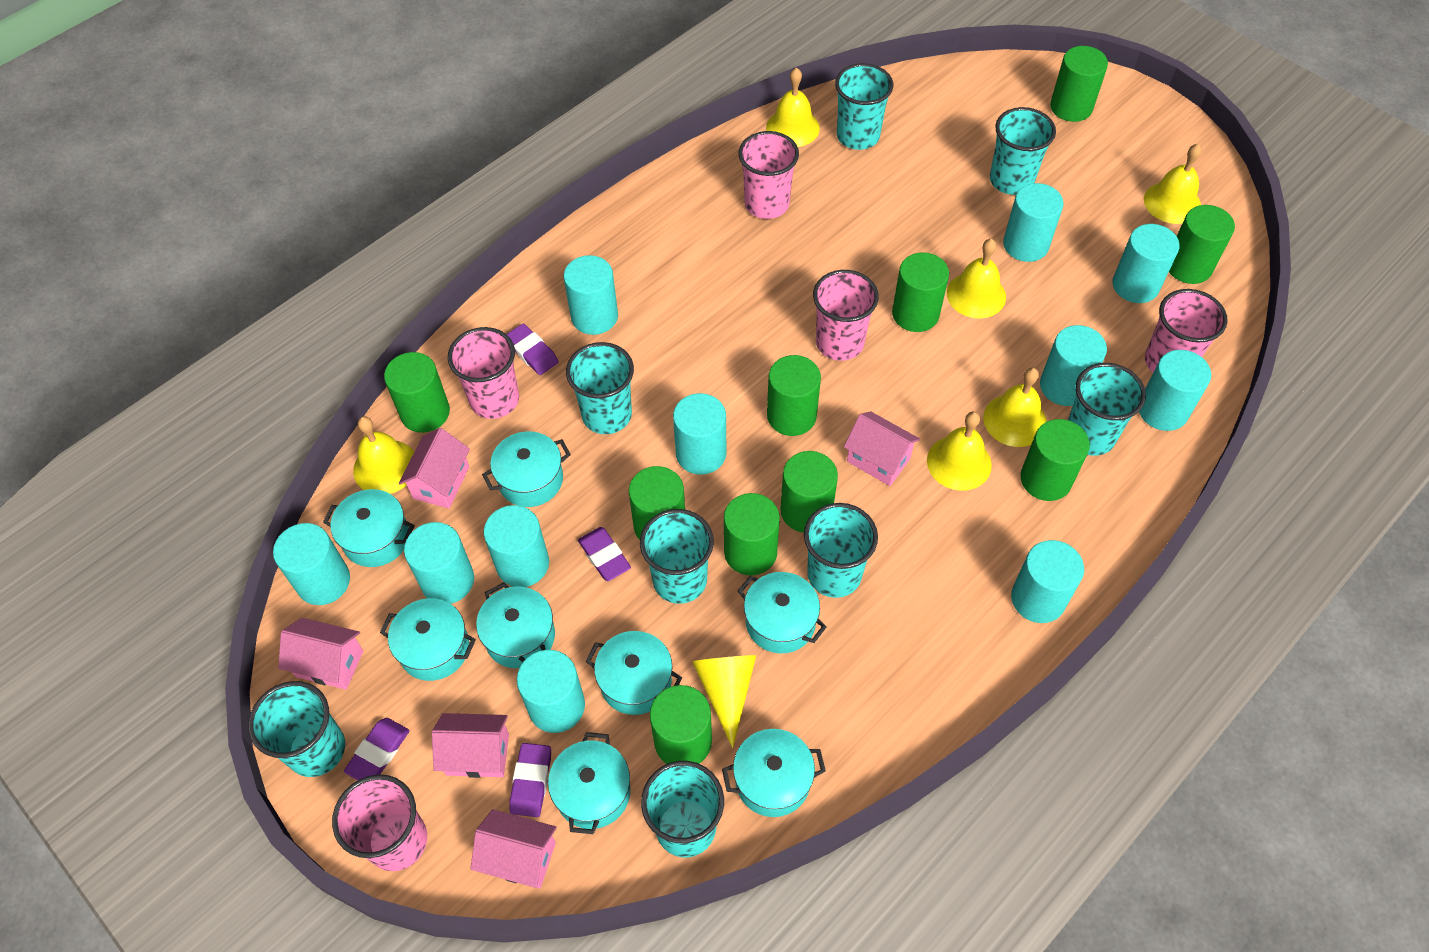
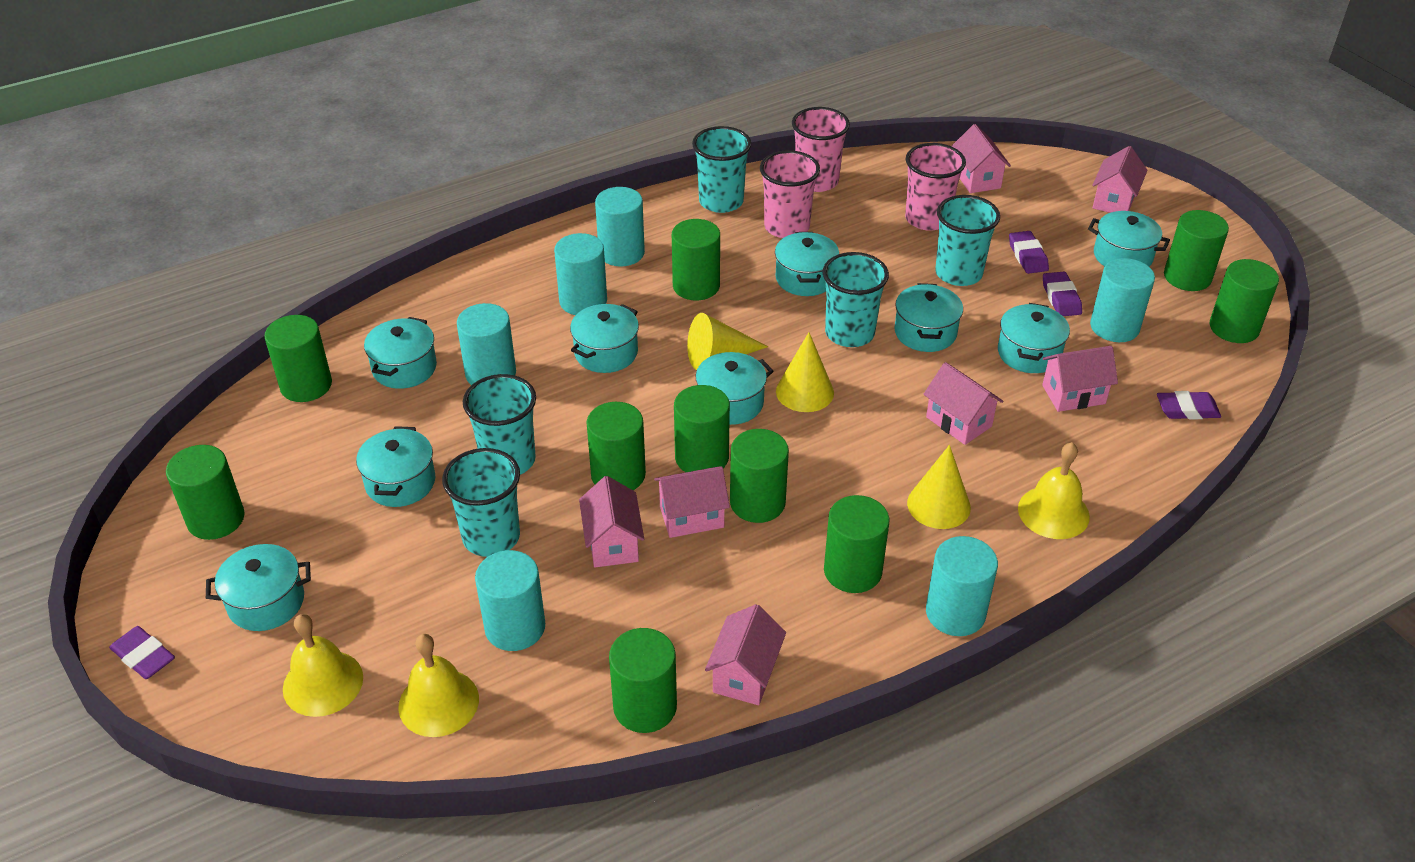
pink cup: 5 -> 3
pink house: 5 -> 7
turquoise cup: 8 -> 5
turquoise cylinder: 11 -> 6
turquoise pot: 8 -> 9
yellow bell: 6 -> 3
yellow cone: 1 -> 3

